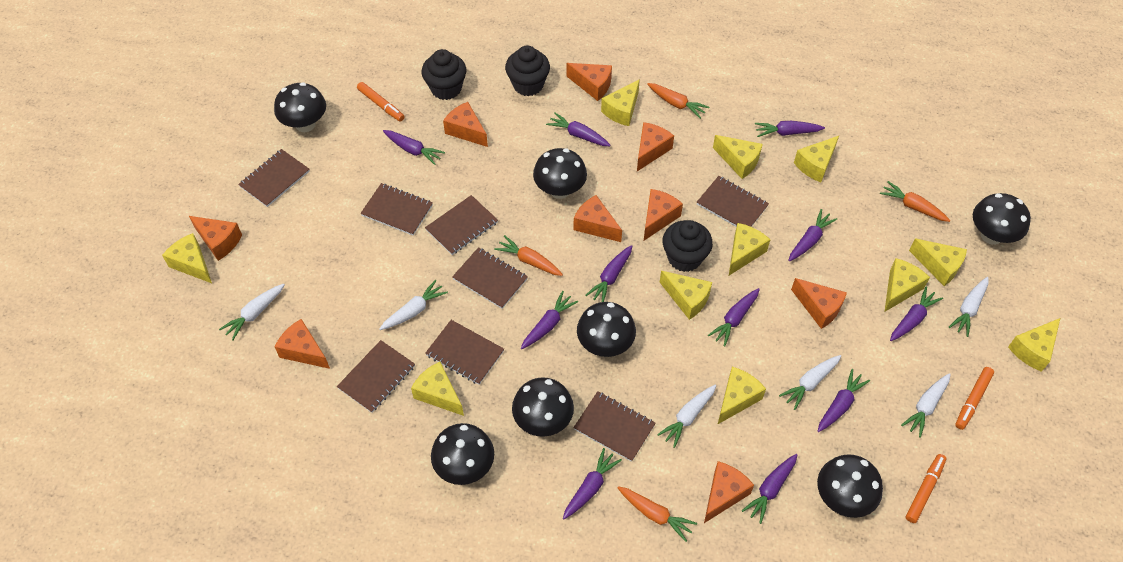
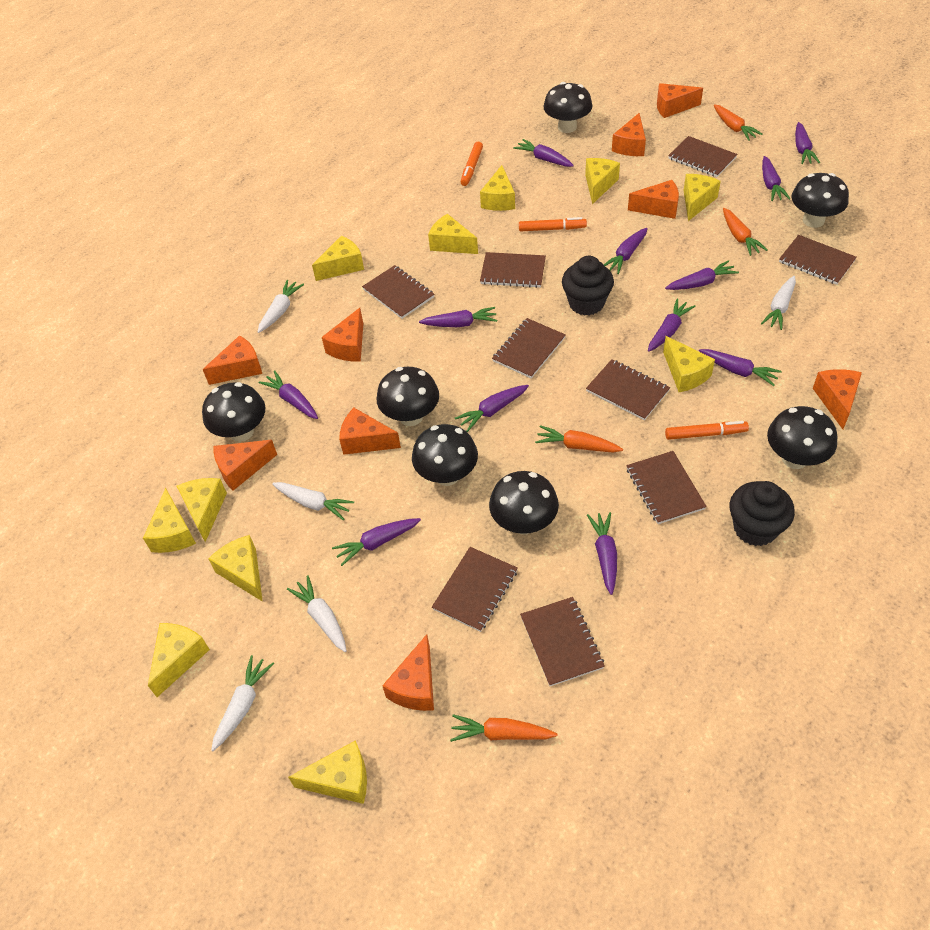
black cupcake: 3 -> 2
brown notebook: 8 -> 9
purple carrot: 11 -> 12
white carrot: 6 -> 5

